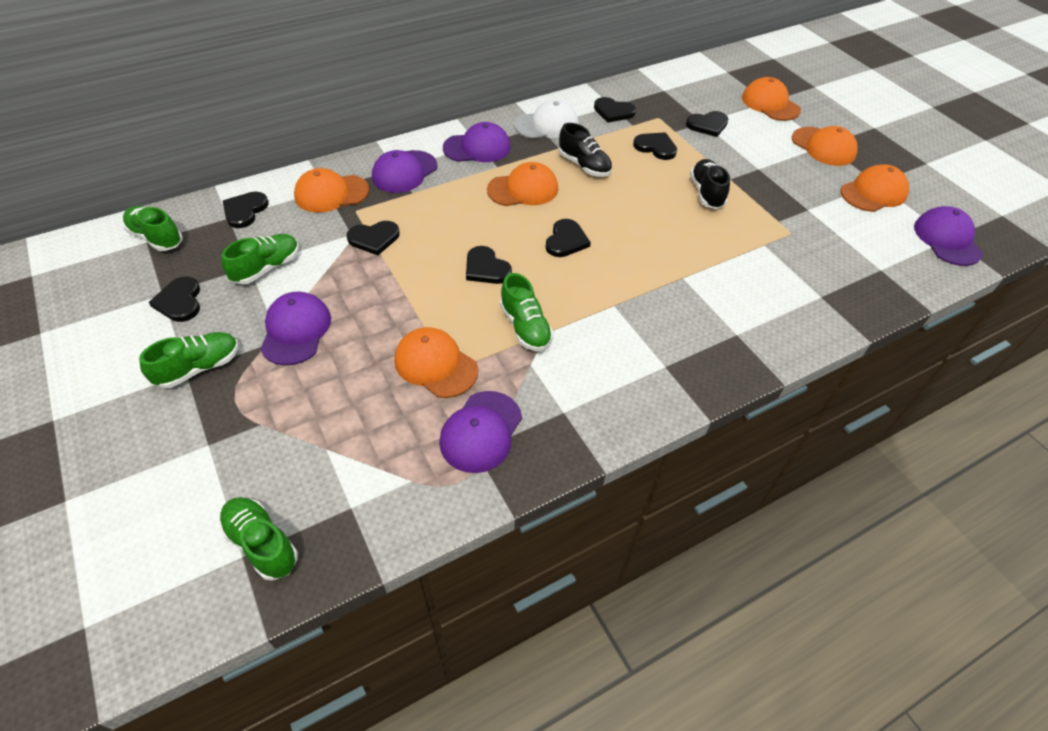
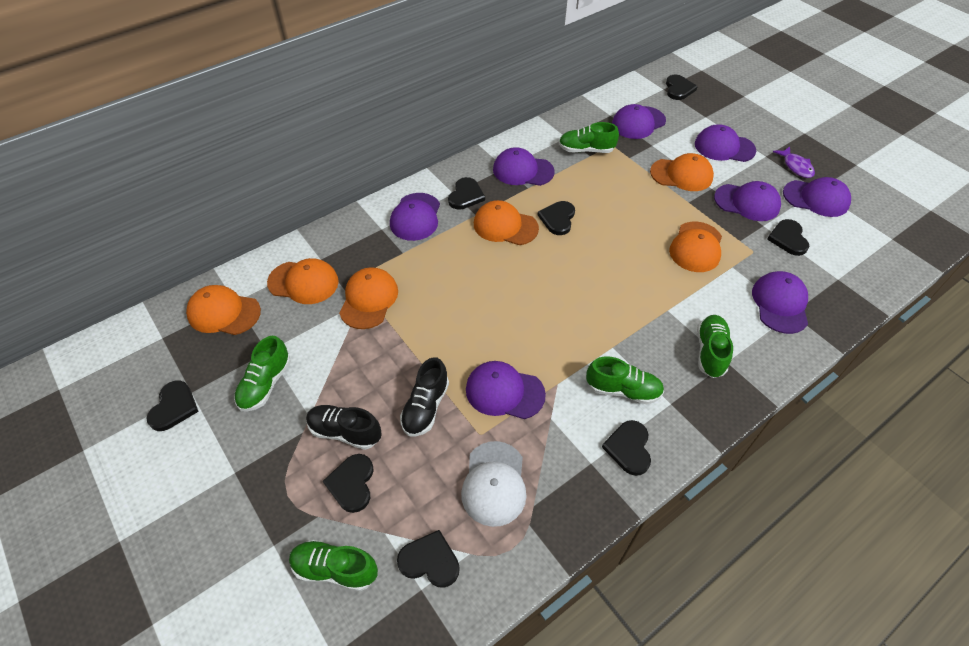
purple cap: 5 -> 8
purple fish: 0 -> 1

